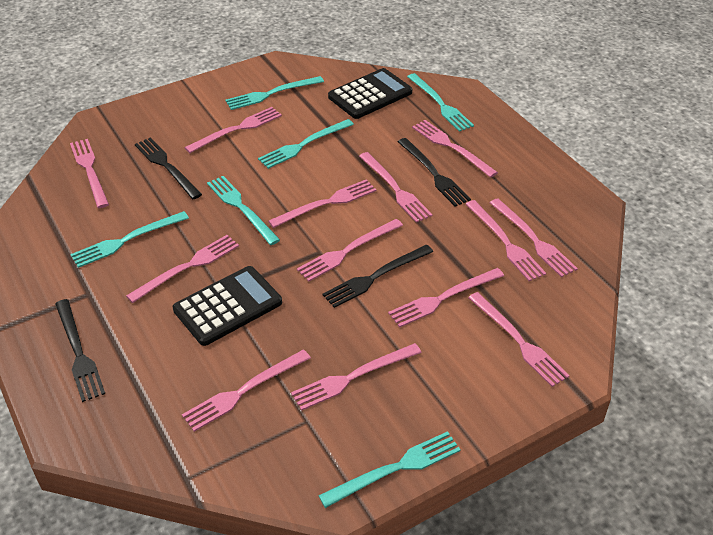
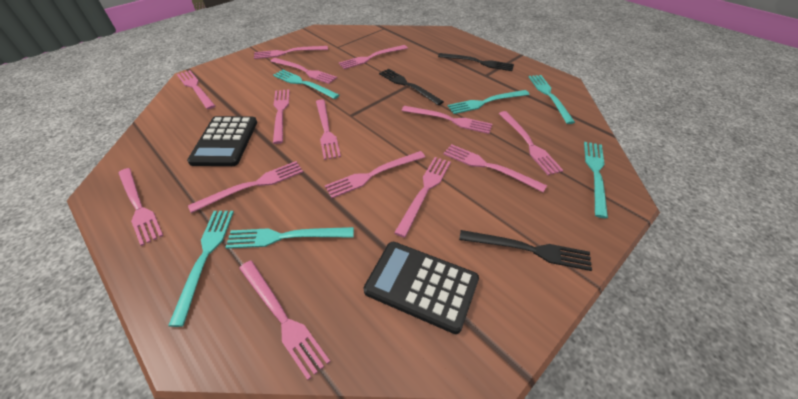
black fork: 4 -> 3
pink fork: 13 -> 14

